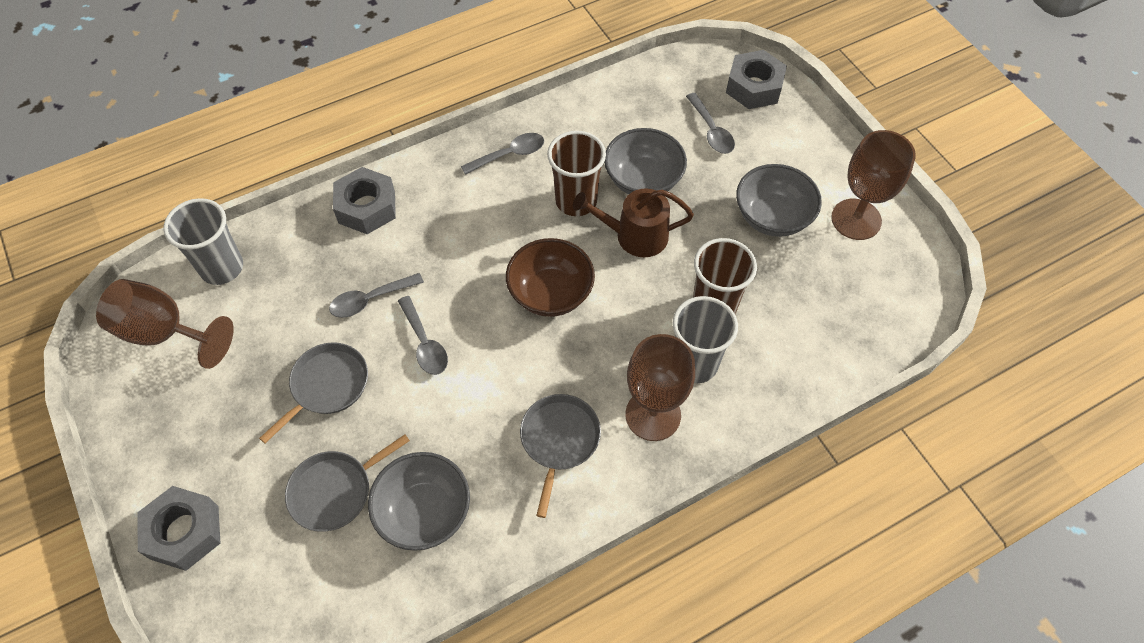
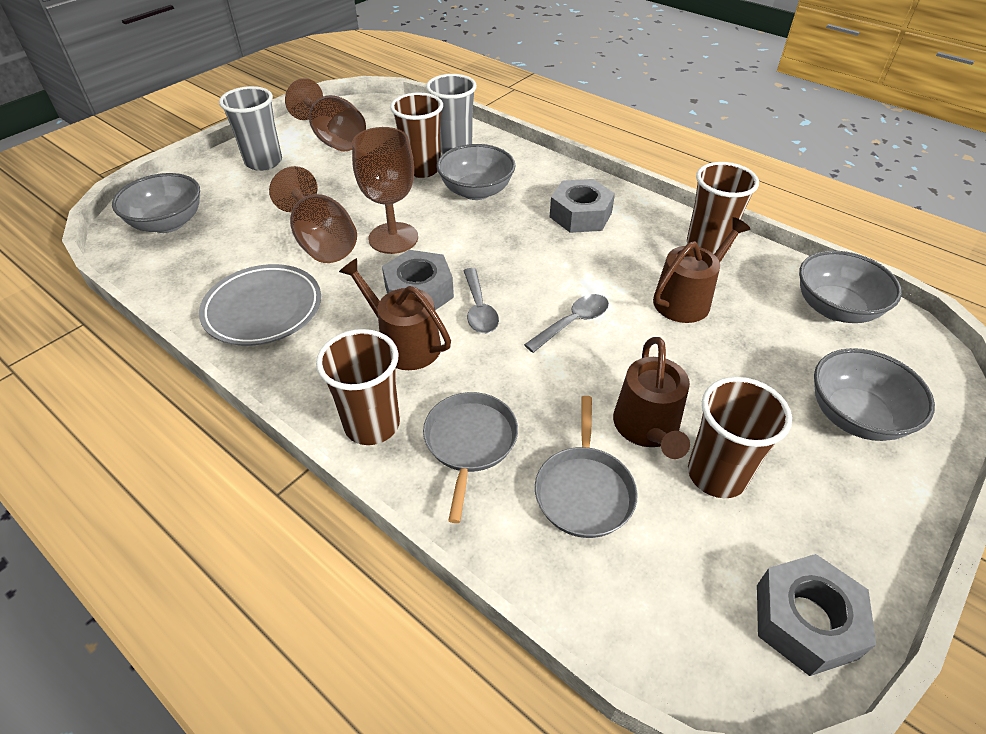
brown bowl: 1 -> 0
brown cup: 2 -> 4
brown watering can: 1 -> 3
grey bowl: 3 -> 4
grey pan: 3 -> 2
grey plate: 0 -> 1
grey spoon: 4 -> 2

